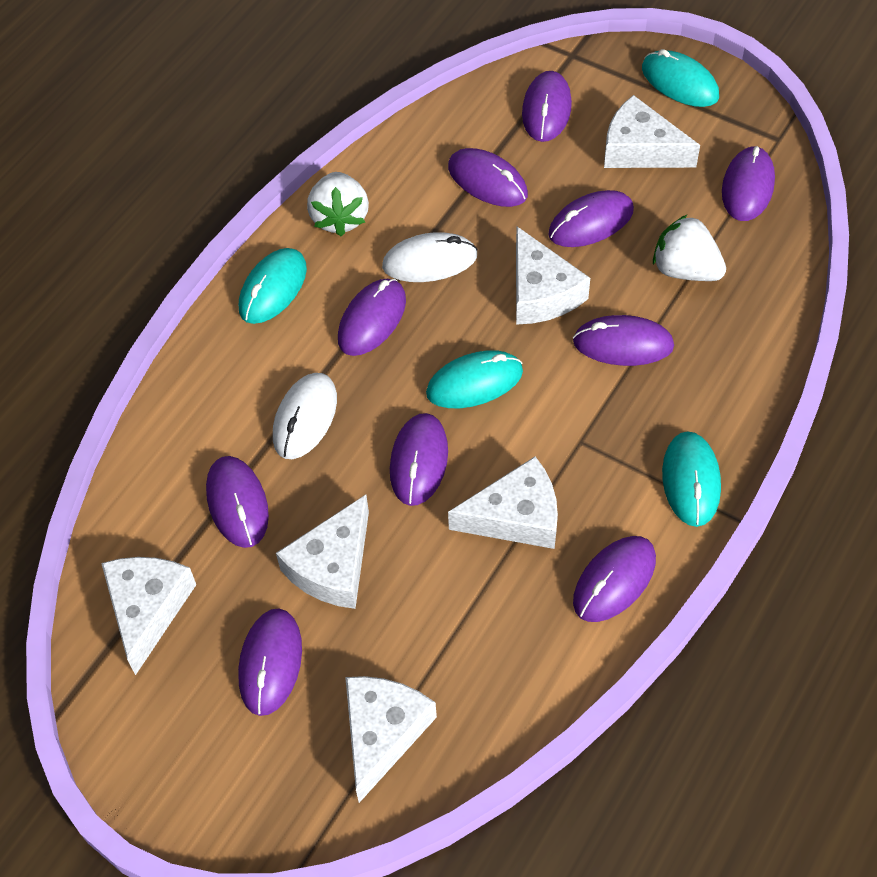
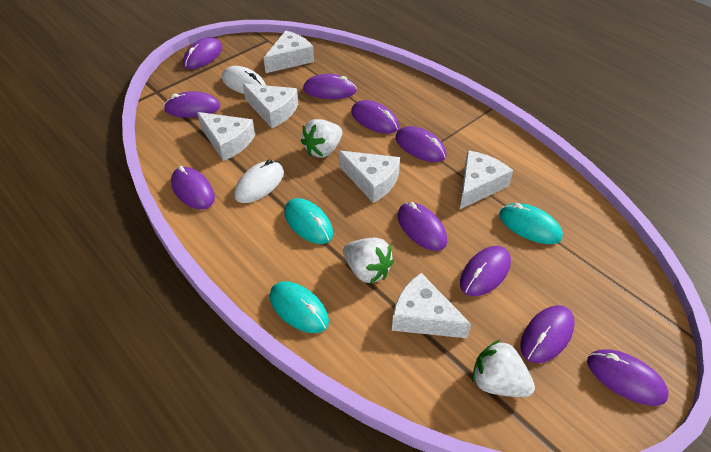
turquoise mouse: 4 -> 3
white strawberry: 2 -> 3

